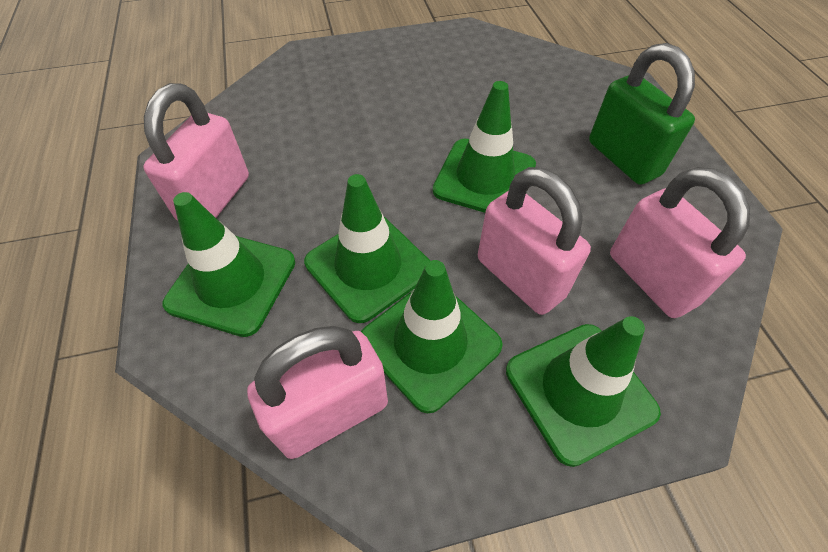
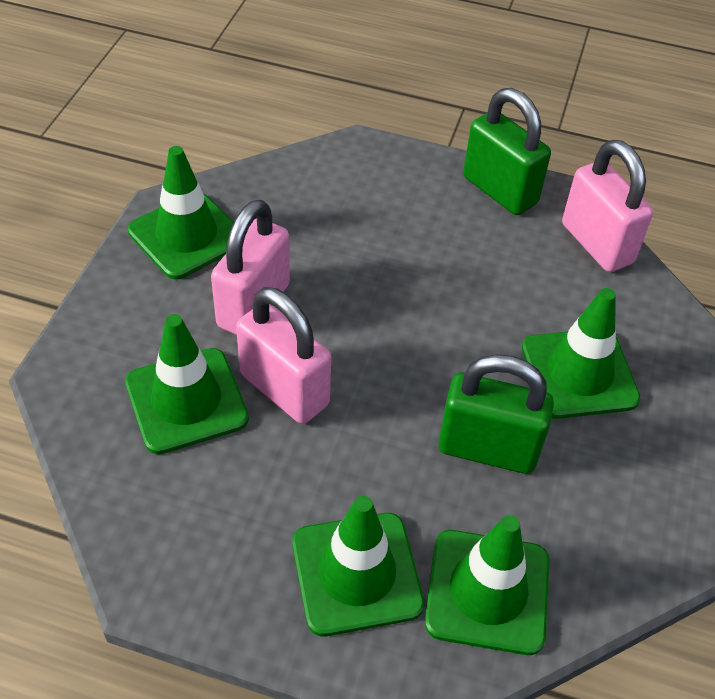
green padlock: 1 -> 2
pink padlock: 4 -> 3

